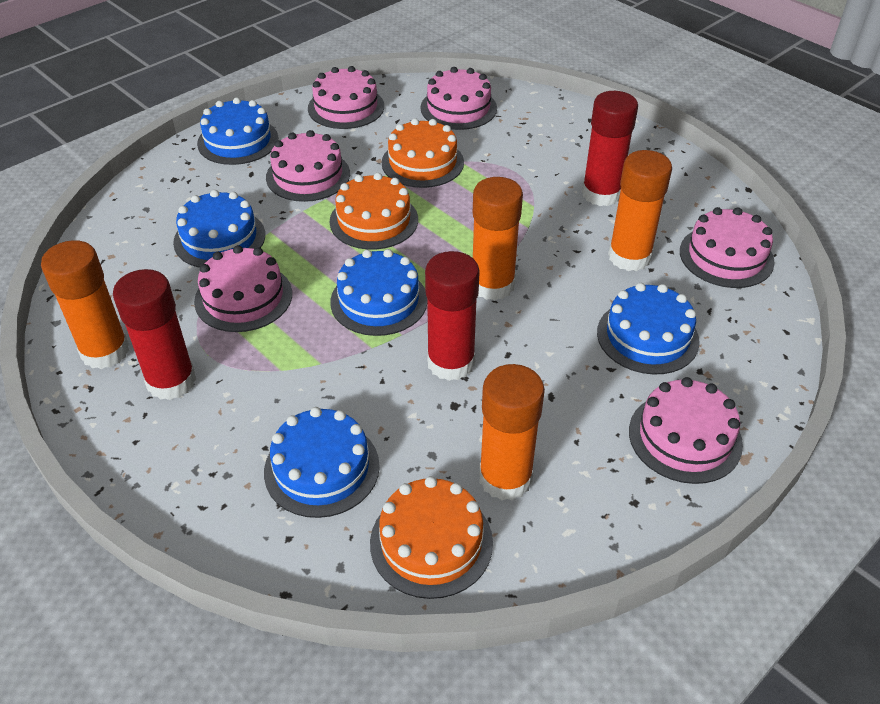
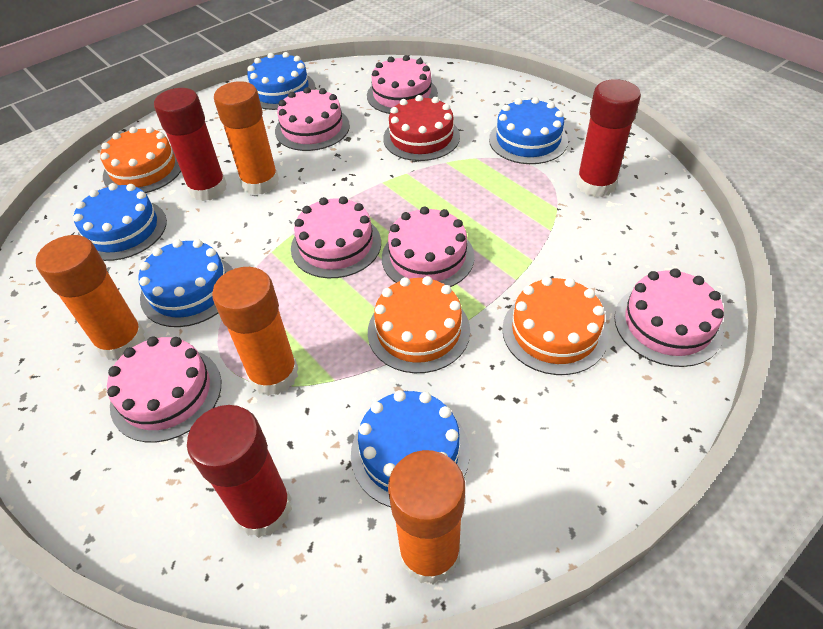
red cake: 0 -> 1

